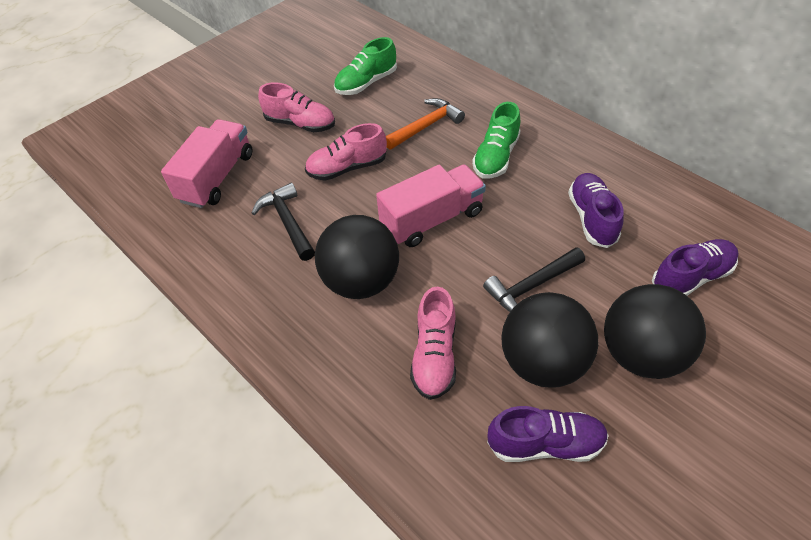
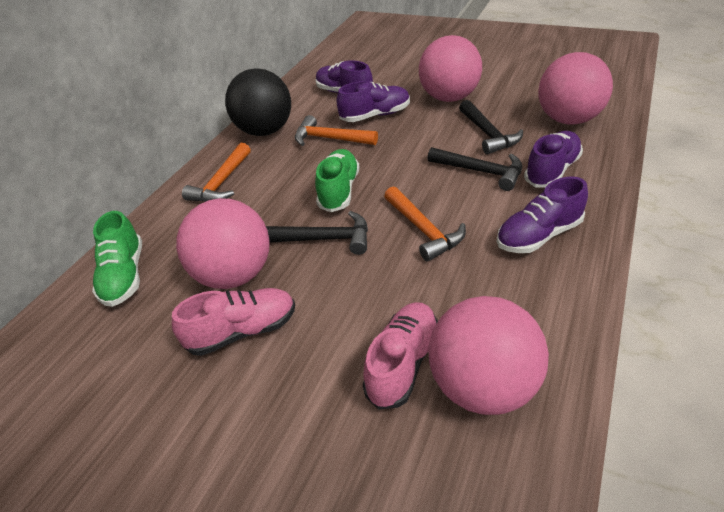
black ball: 3 -> 1
black hammer: 2 -> 3
orange hammer: 1 -> 3
pink ball: 0 -> 4
pink shoe: 3 -> 2
pink truck: 2 -> 0
purple shoe: 3 -> 4

